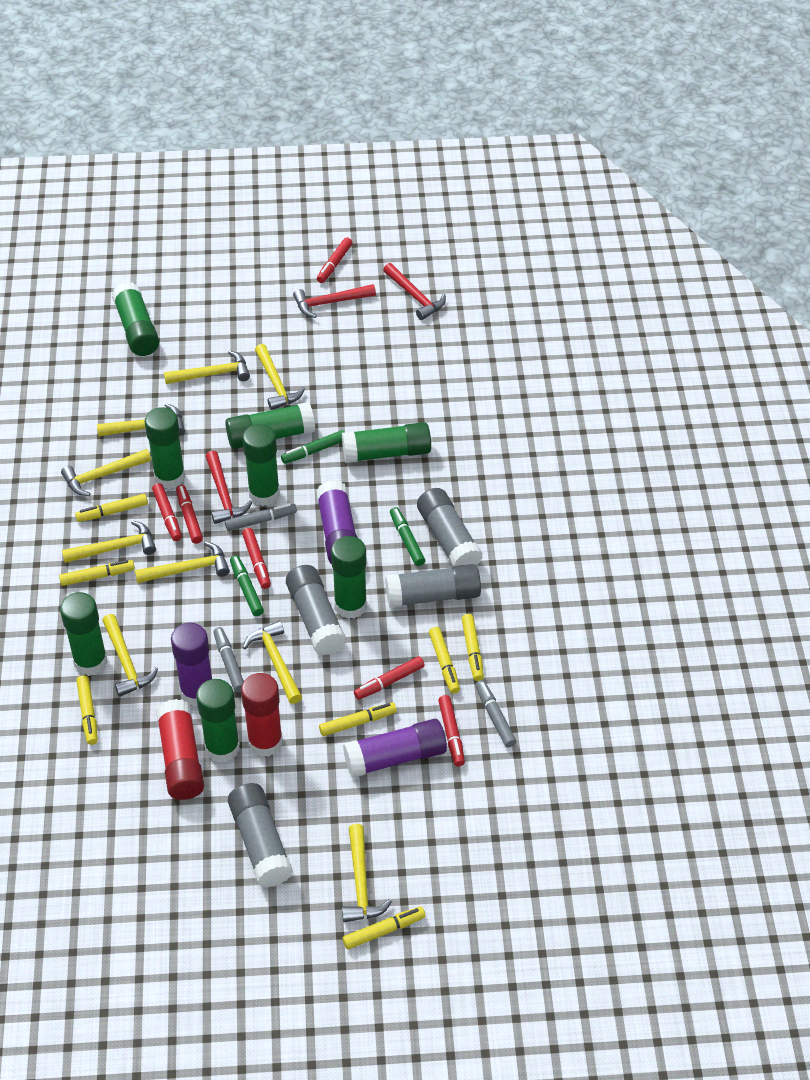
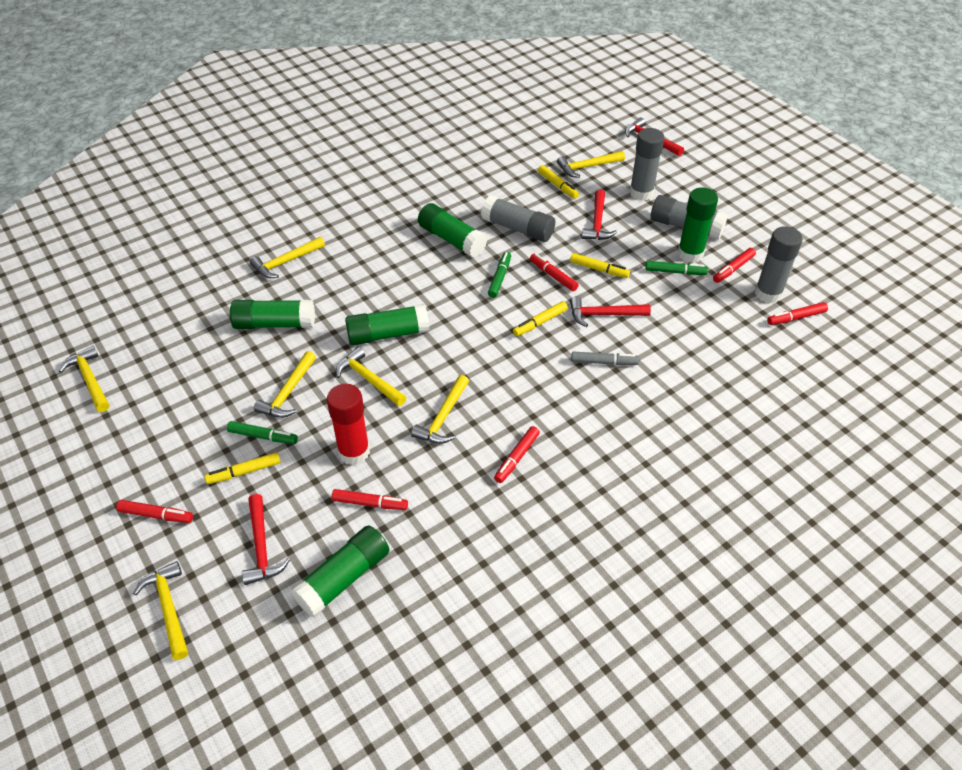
green glue stick: 8 -> 5
grey marker: 3 -> 1
purple glue stick: 3 -> 0
red glue stick: 2 -> 1
red hammer: 3 -> 4
yellow hammer: 9 -> 7
yellow marker: 7 -> 4

